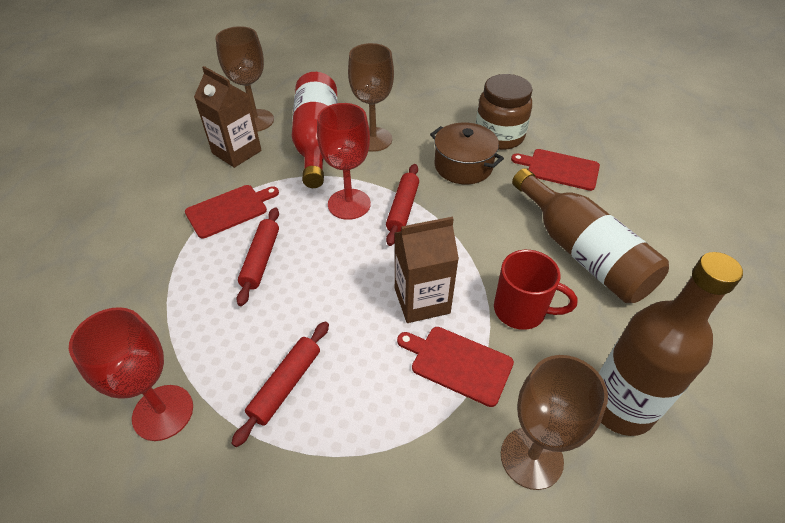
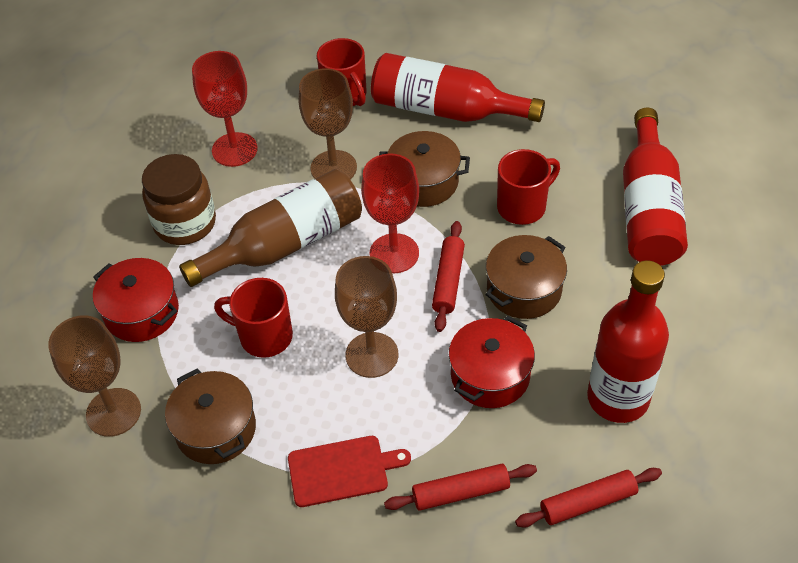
brown bottle: 2 -> 1
brown carton: 2 -> 0
brown pot: 1 -> 3
red bottle: 1 -> 3
red cutting board: 3 -> 1
red mug: 1 -> 3
red pot: 0 -> 2

